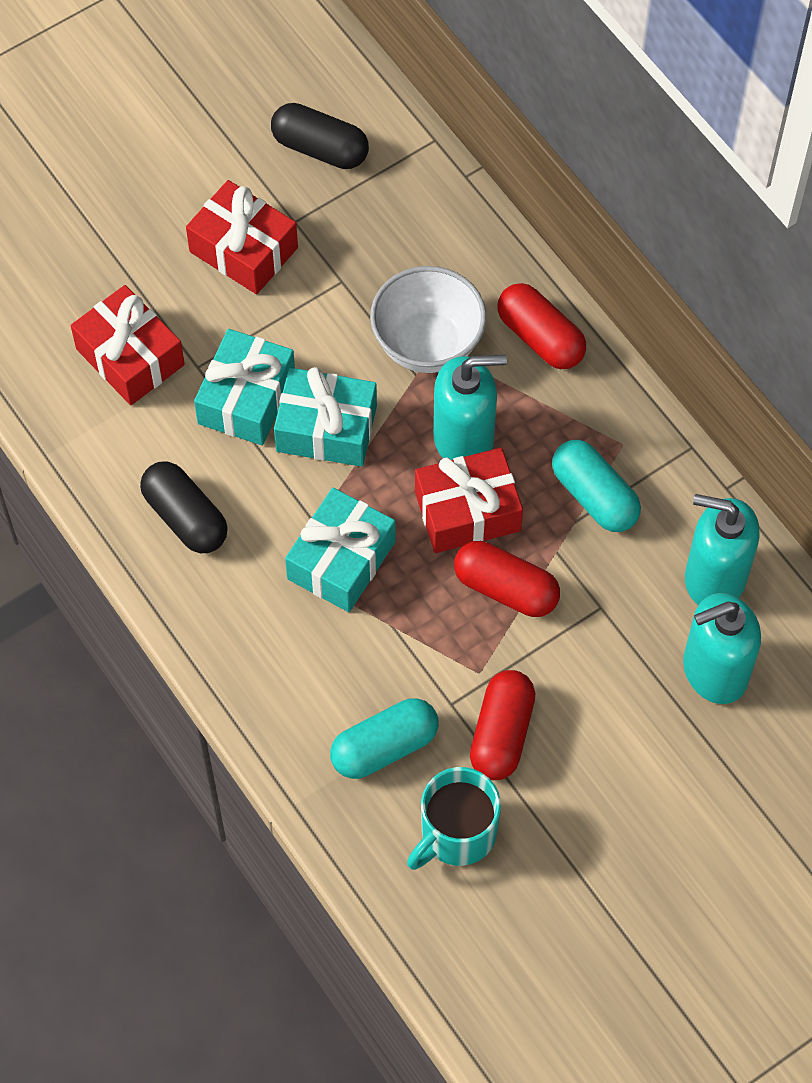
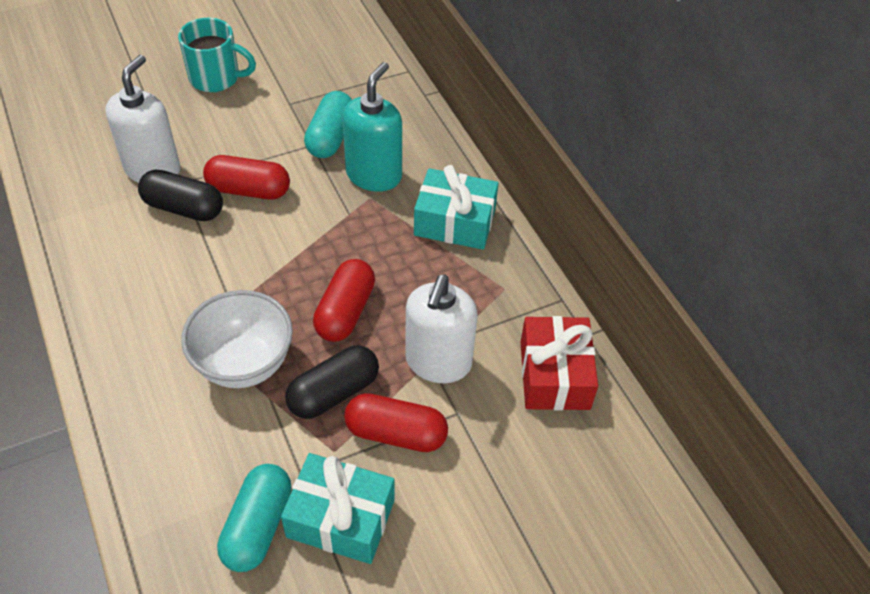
red gift: 3 -> 1
turquoise gift: 3 -> 2
turquoise soap dispenser: 3 -> 1
white soap dispenser: 0 -> 2

